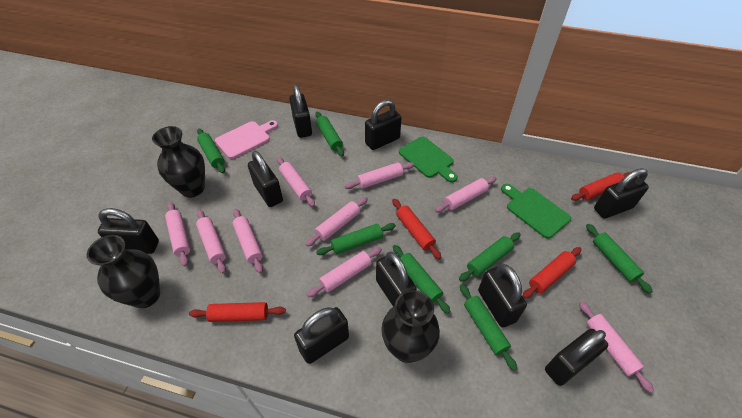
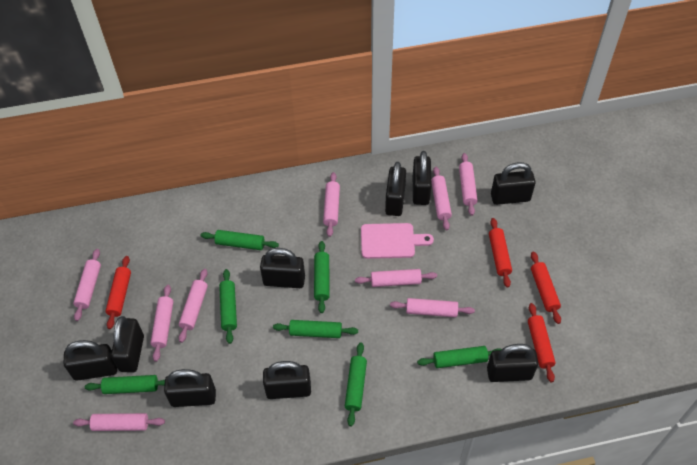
black vase: 3 -> 0
green cutting board: 2 -> 0

